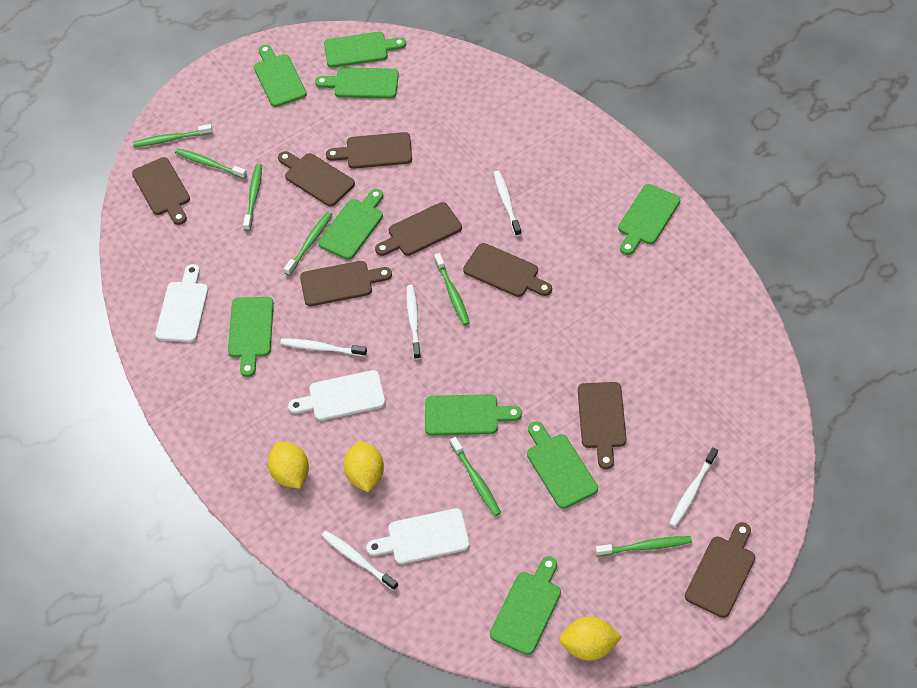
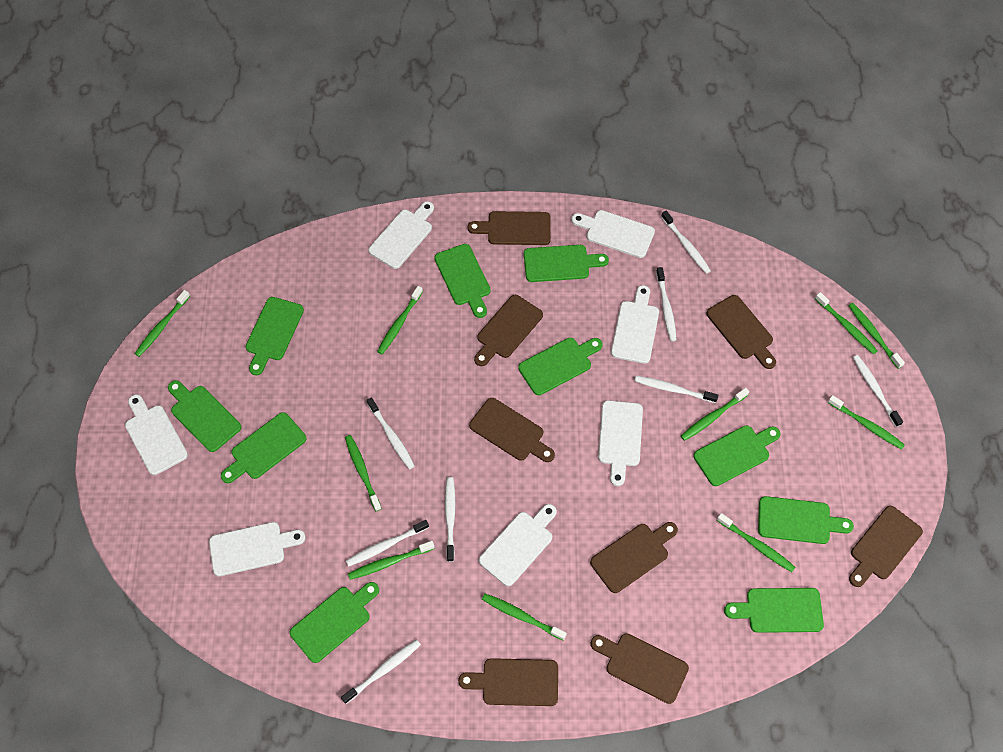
green cutting board: 9 -> 10
green toothbrush: 7 -> 10
white cutting board: 3 -> 7
white toothbrush: 5 -> 8
yellow lemon: 3 -> 0

